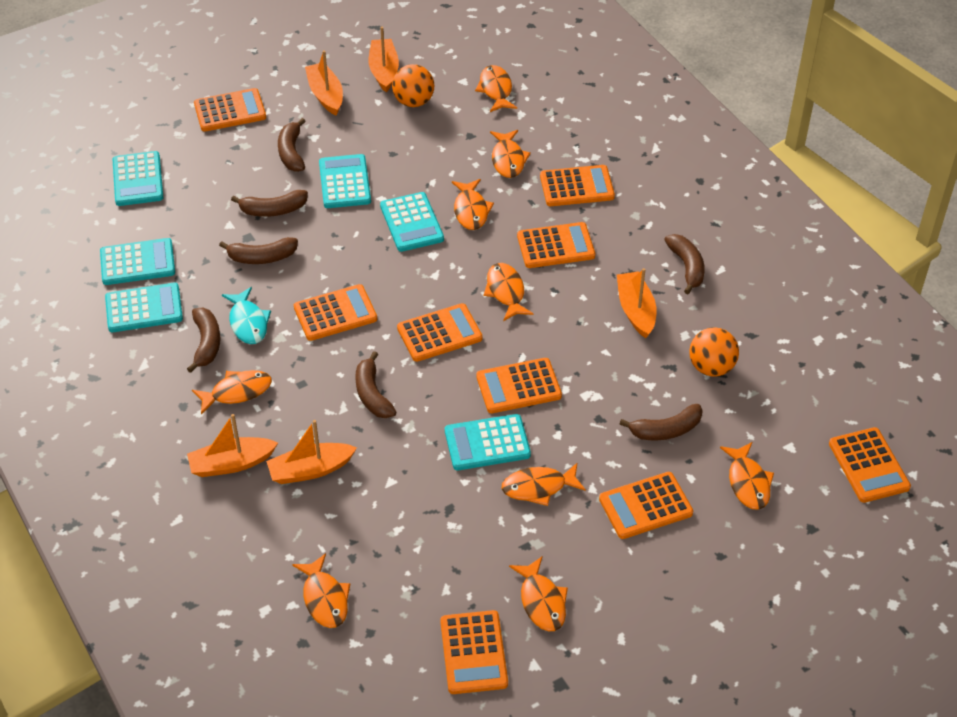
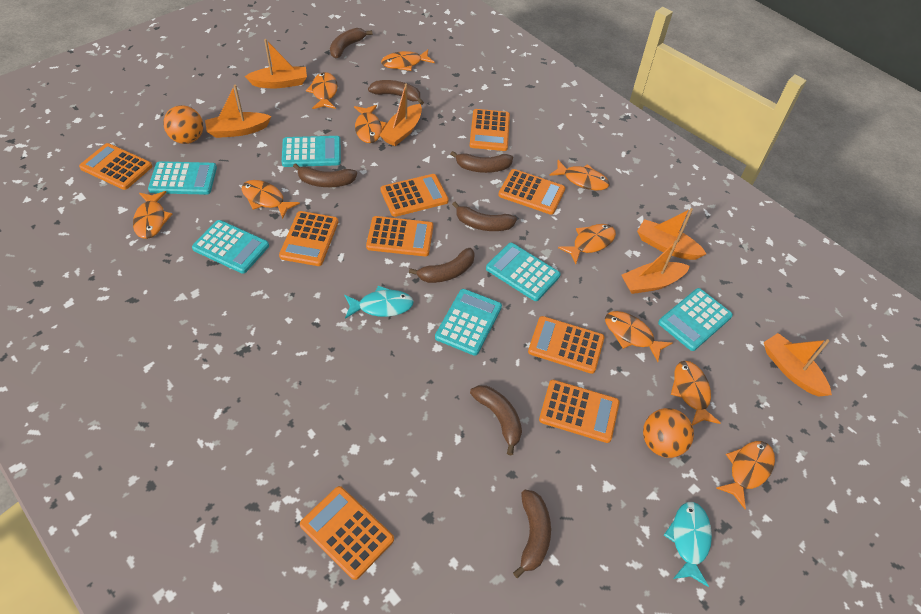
brown banana: 7 -> 8
orange boat: 5 -> 6
orange fish: 9 -> 10
turquoise fish: 1 -> 2

